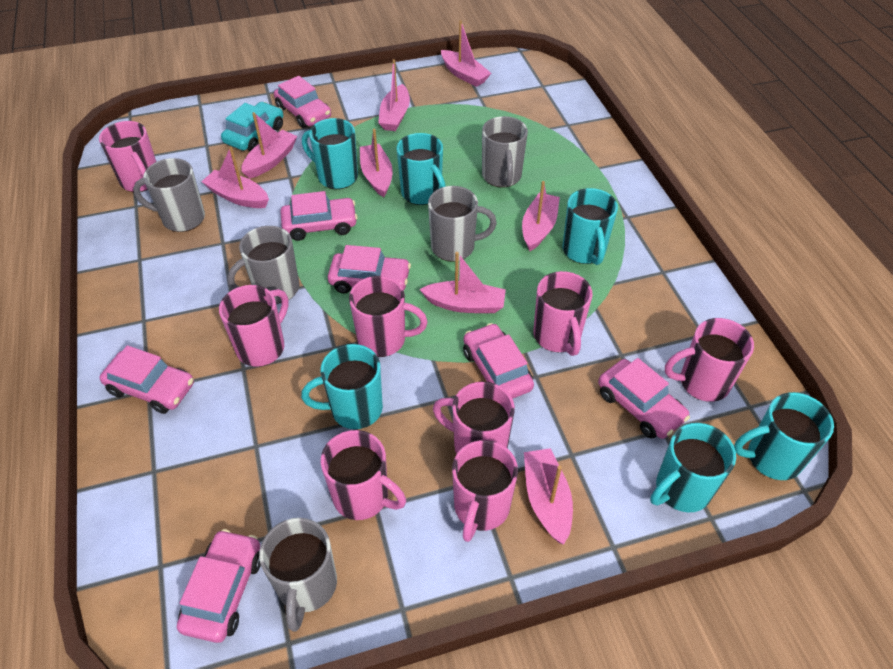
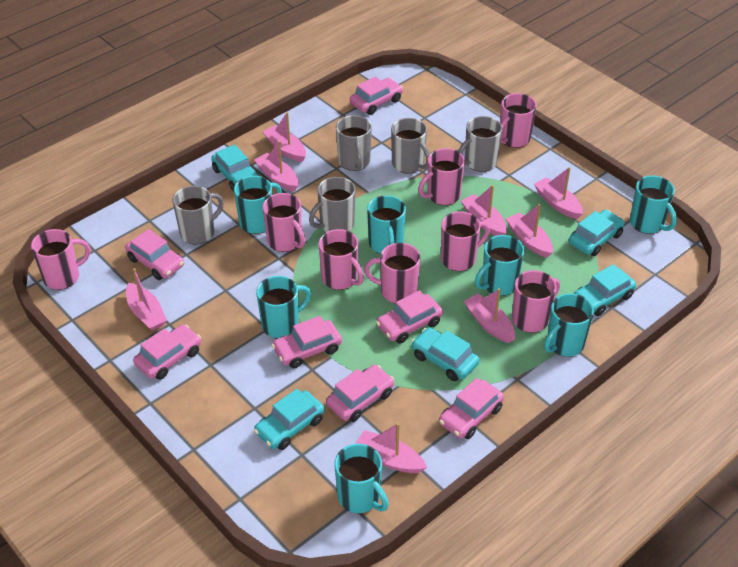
turquoise car: 1 -> 5
turquoise mug: 6 -> 7

